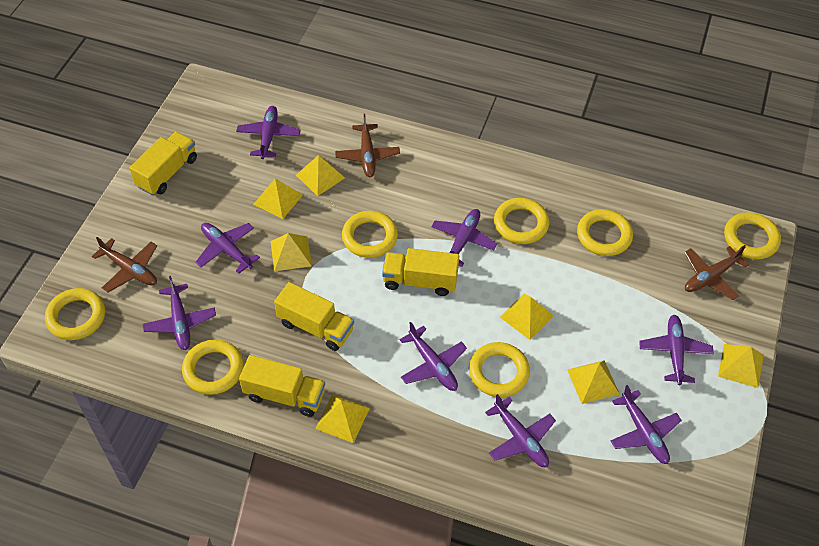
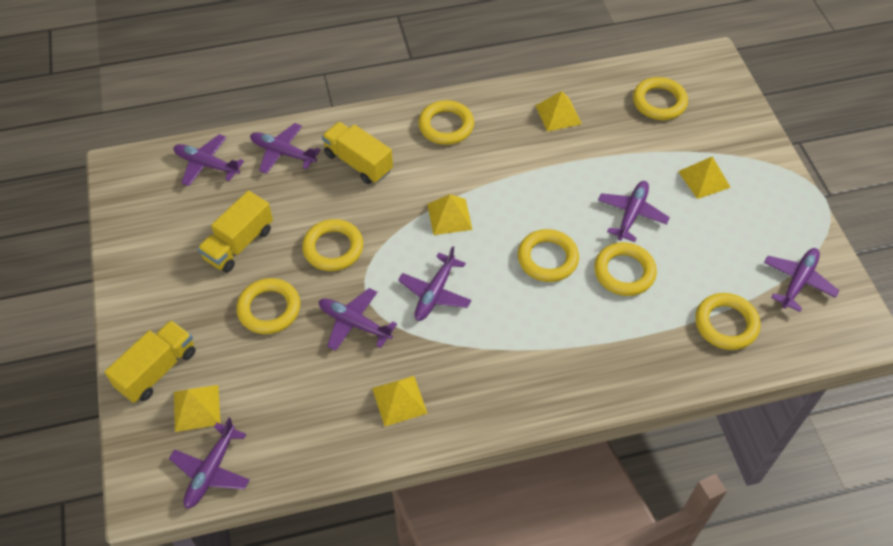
brown plane: 3 -> 0
purple plane: 8 -> 7
yellow pyramid: 7 -> 5
yellow truck: 4 -> 3

